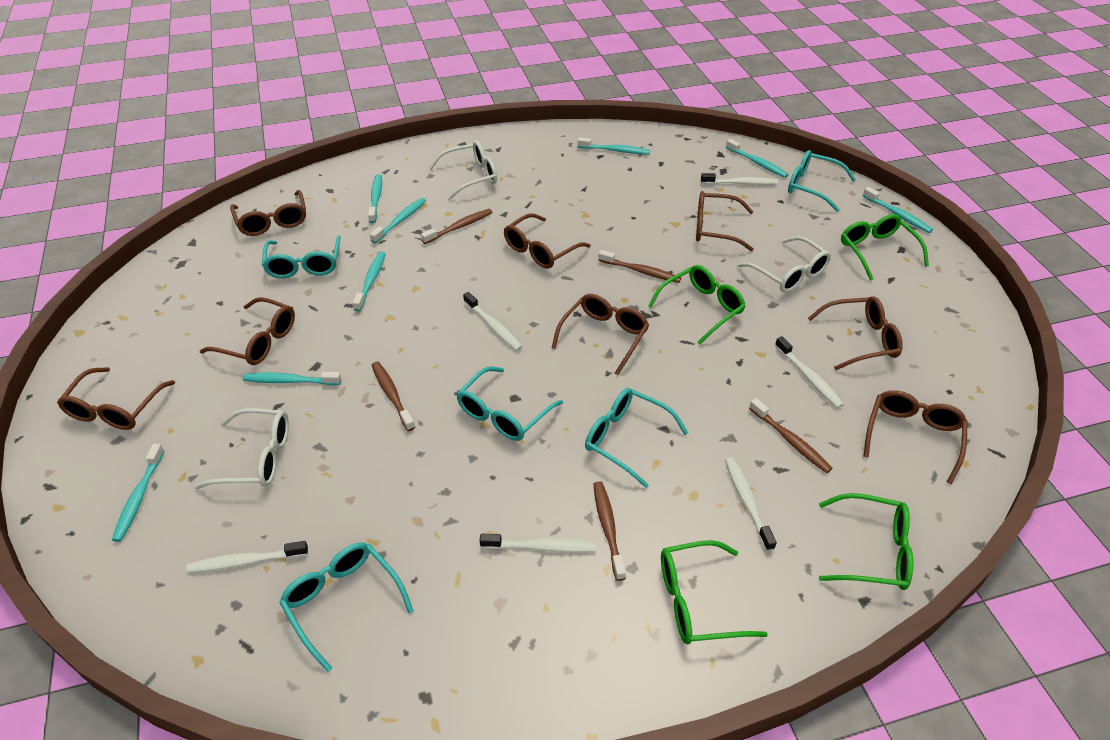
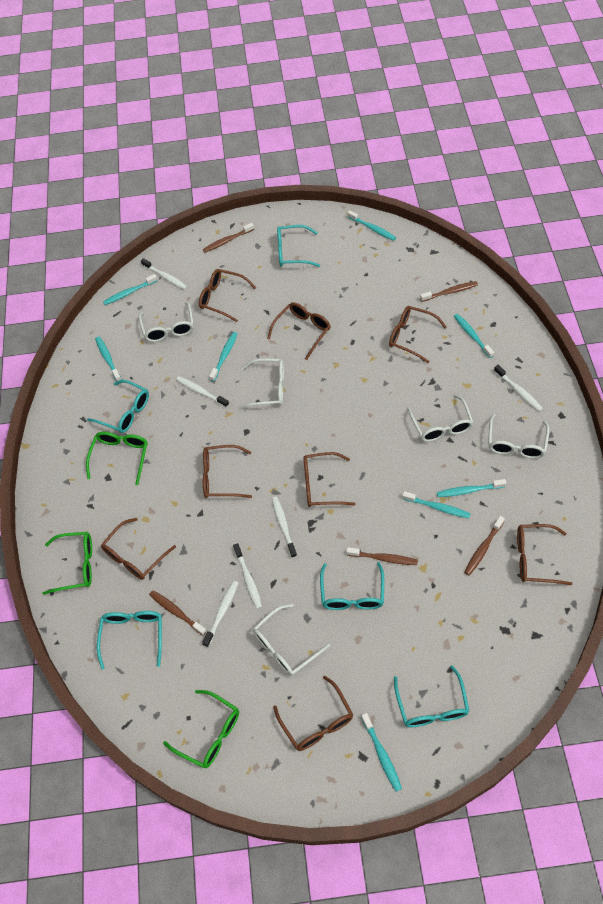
green glasses: 4 -> 3
white glasses: 3 -> 5

